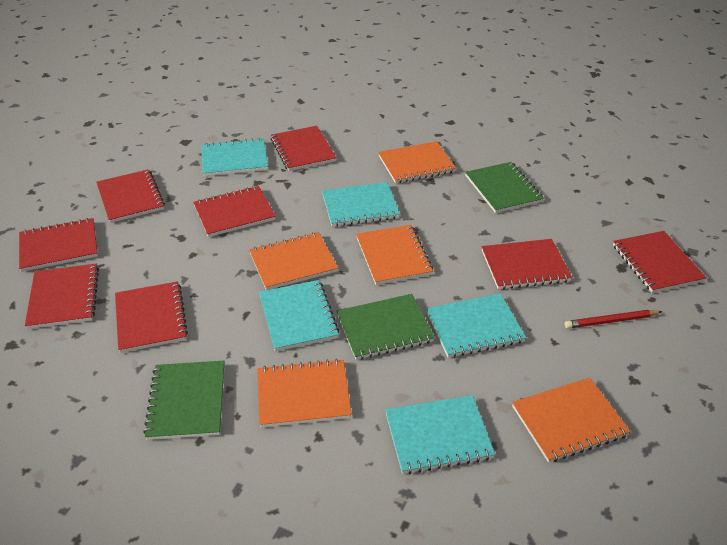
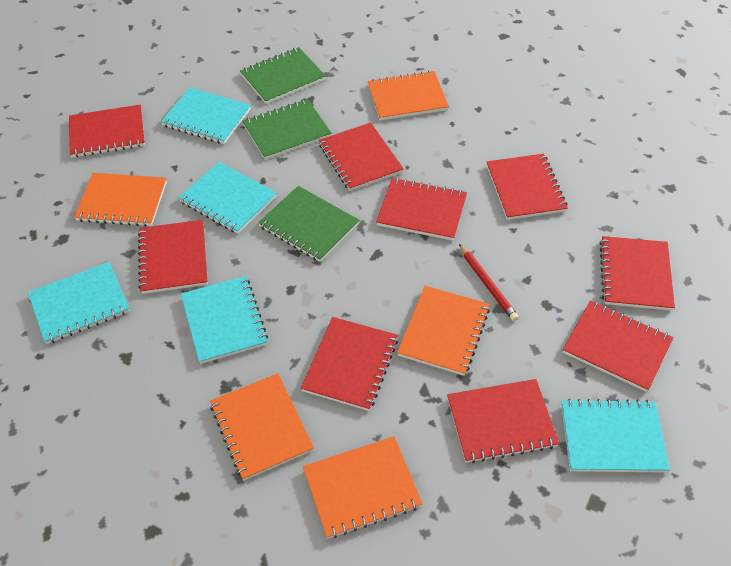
red notebook: 8 -> 9

